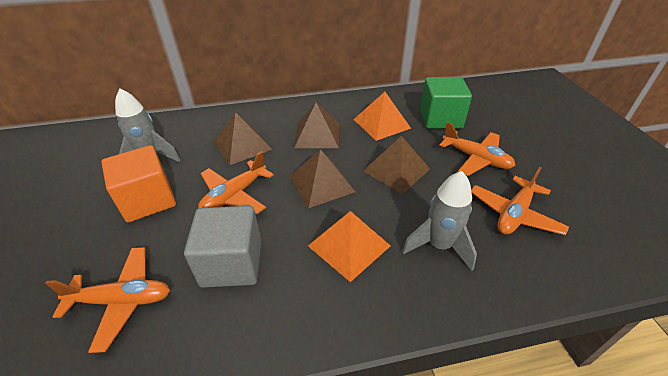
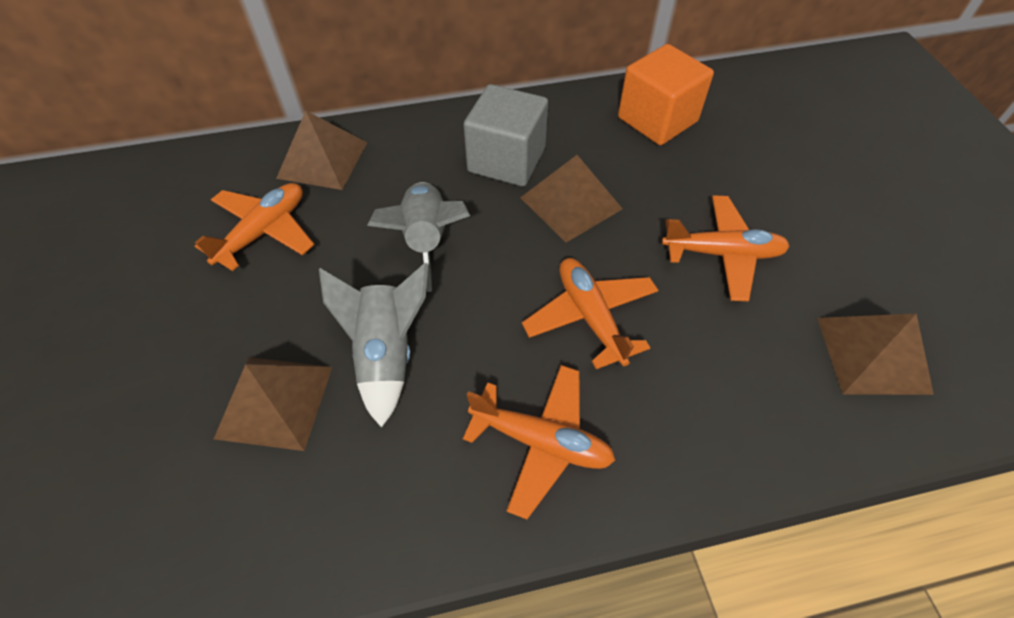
green cube: 1 -> 0
orange pyramid: 2 -> 0

